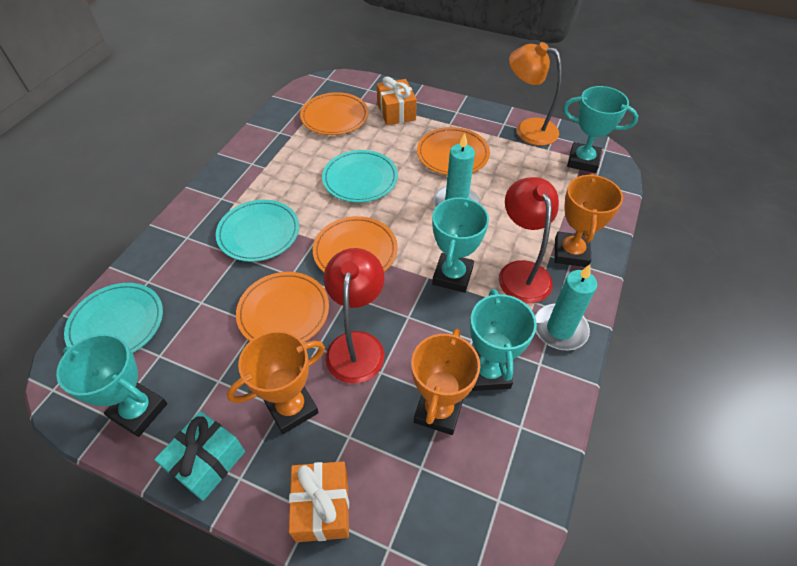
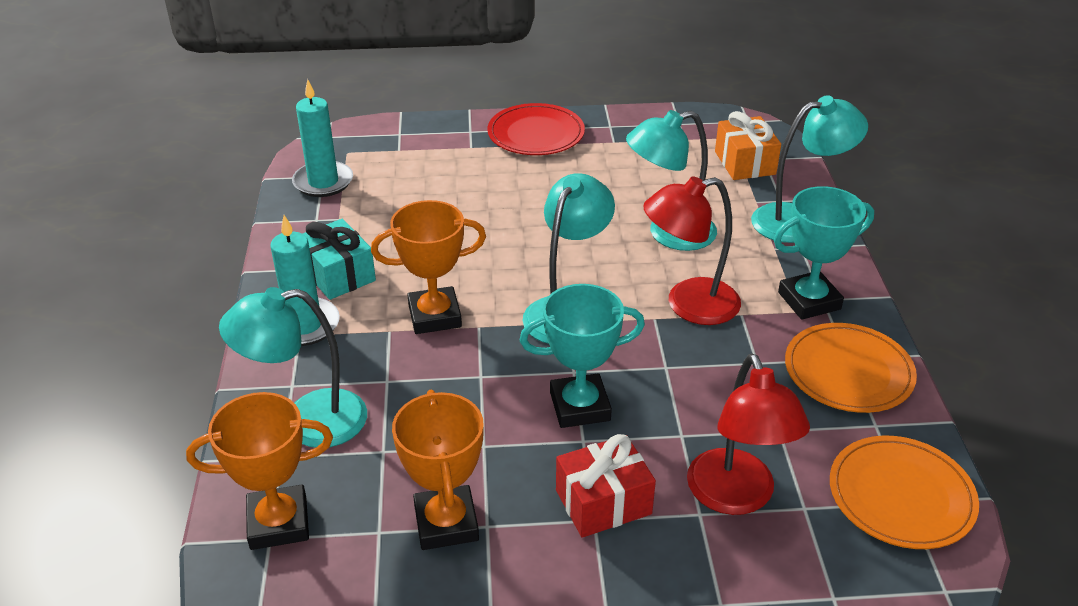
orange gift: 2 -> 1
orange lamp: 1 -> 0
orange plate: 4 -> 2
red gift: 0 -> 1
red plate: 0 -> 1
turquoise lamp: 0 -> 4
turquoise plate: 3 -> 0
turquoise trophy: 4 -> 2

